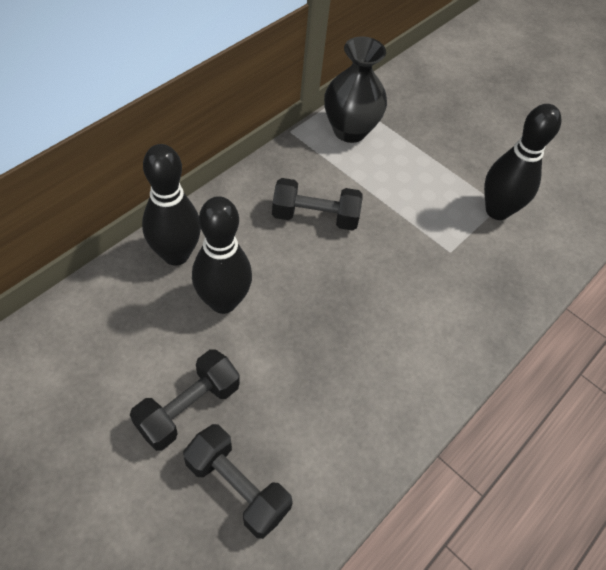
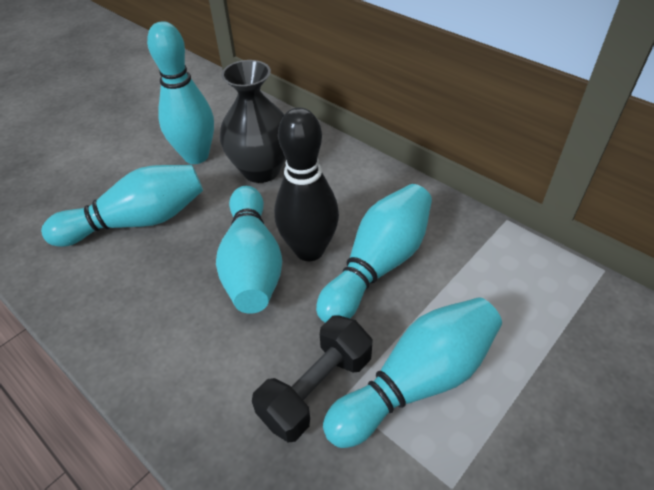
black bowling pin: 3 -> 1
black dumbbell: 3 -> 1
turquoise bowling pin: 0 -> 5

